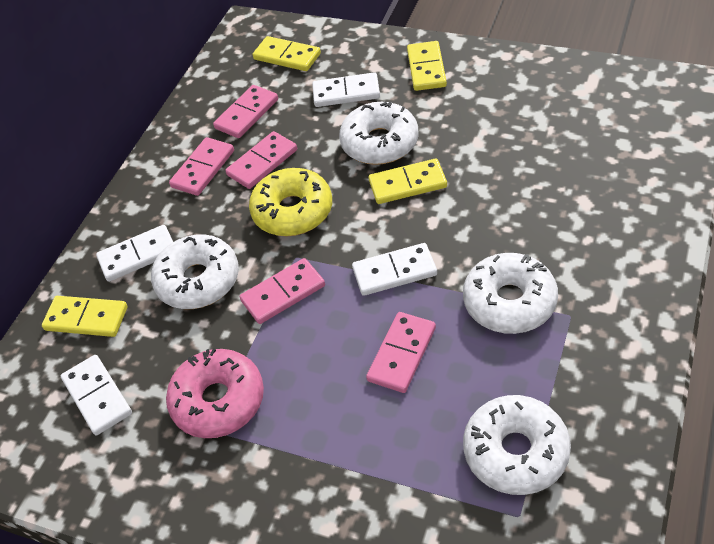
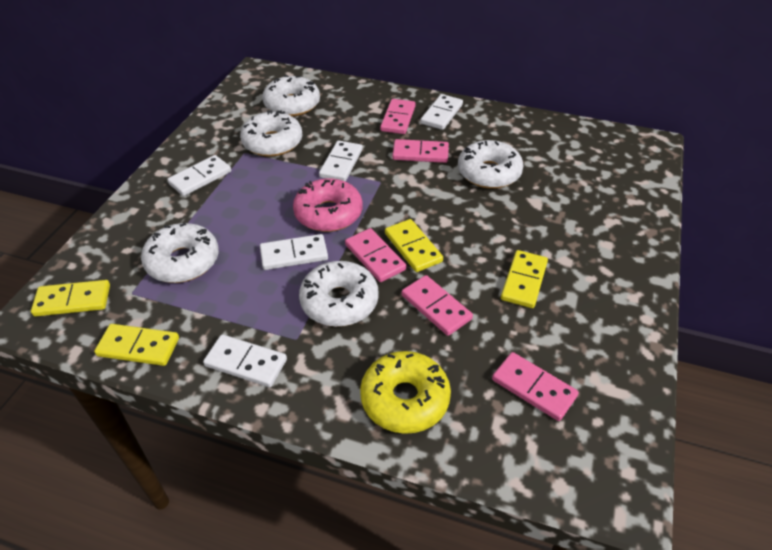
white domino: 4 -> 5
white donut: 4 -> 5

